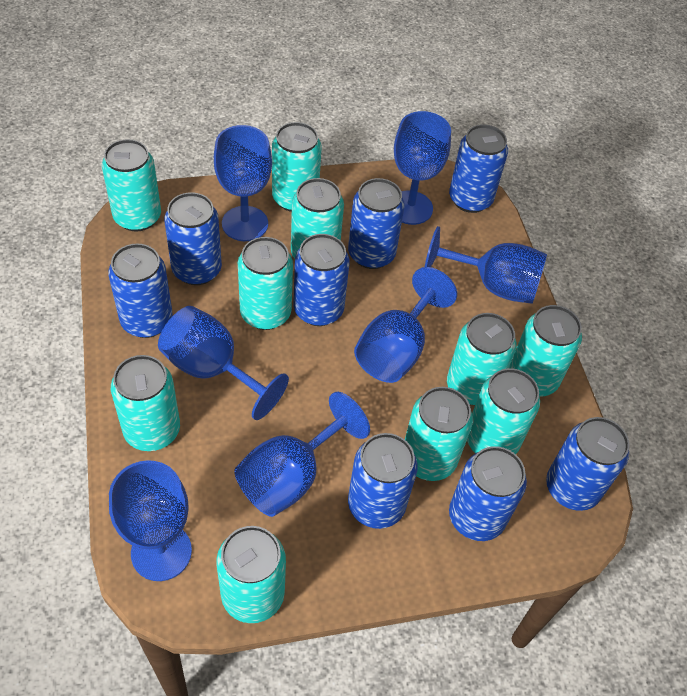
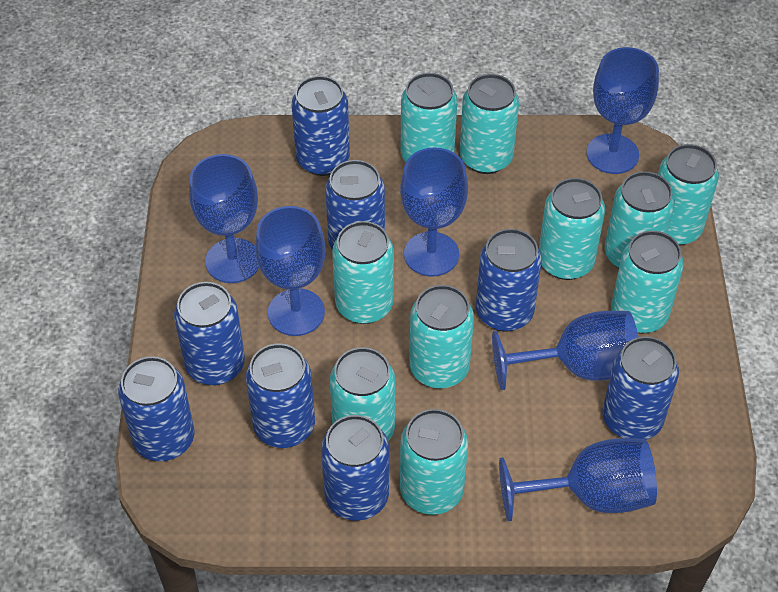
blue goblet: 7 -> 6

